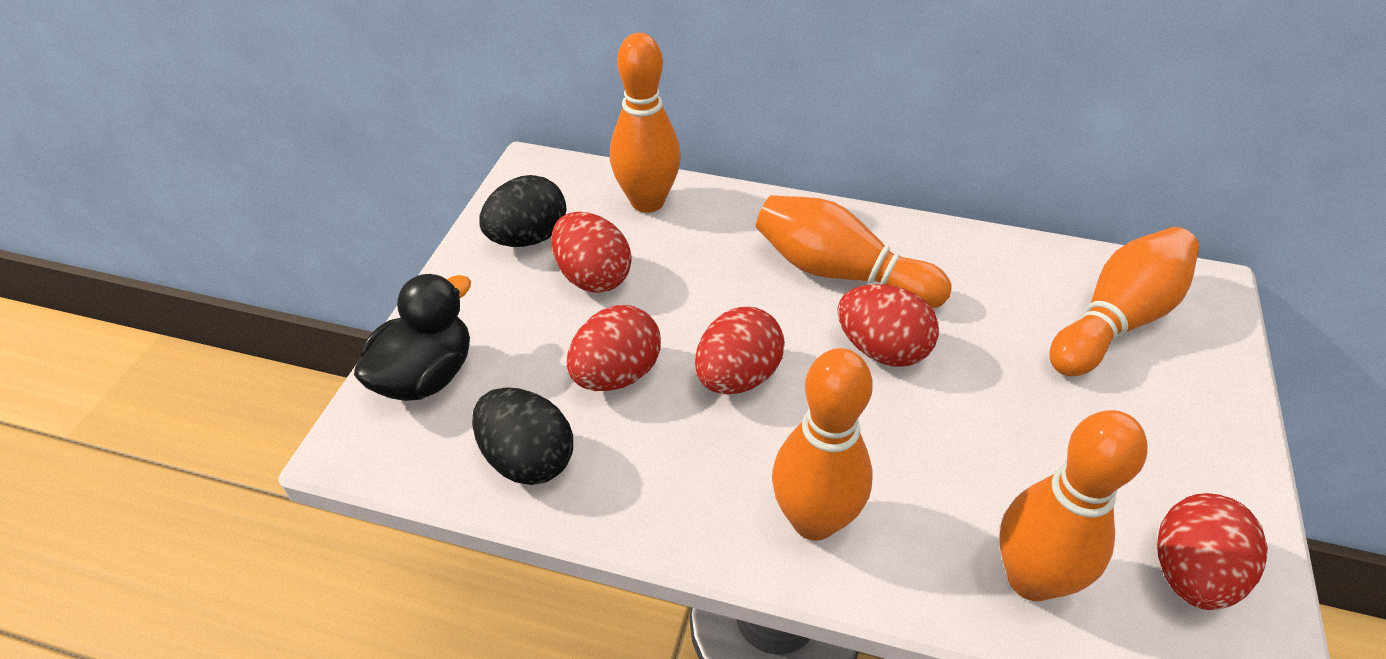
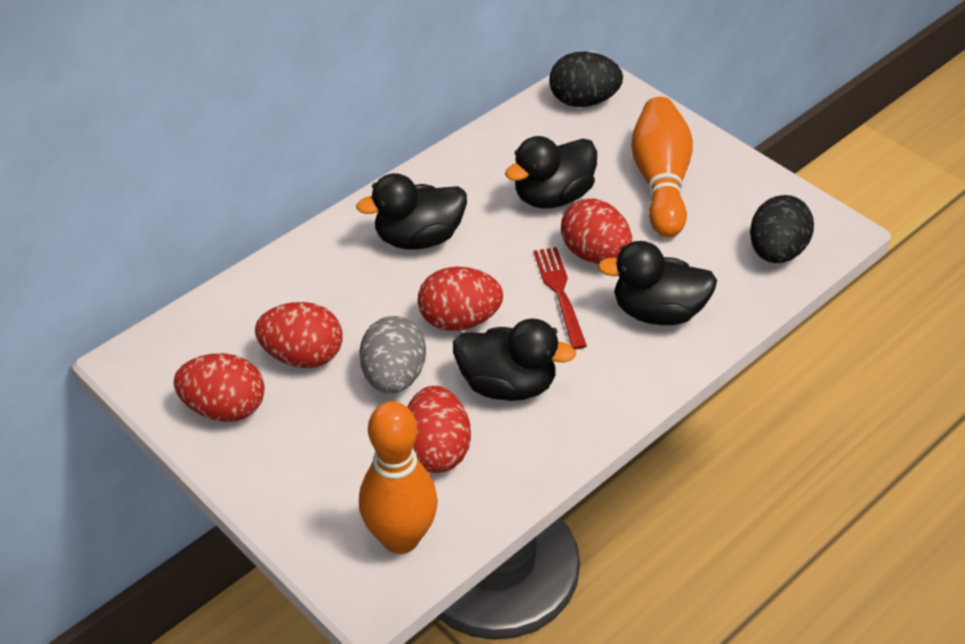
black duck: 1 -> 4
grey egg: 0 -> 1
orange bowling pin: 5 -> 2
red fork: 0 -> 1

